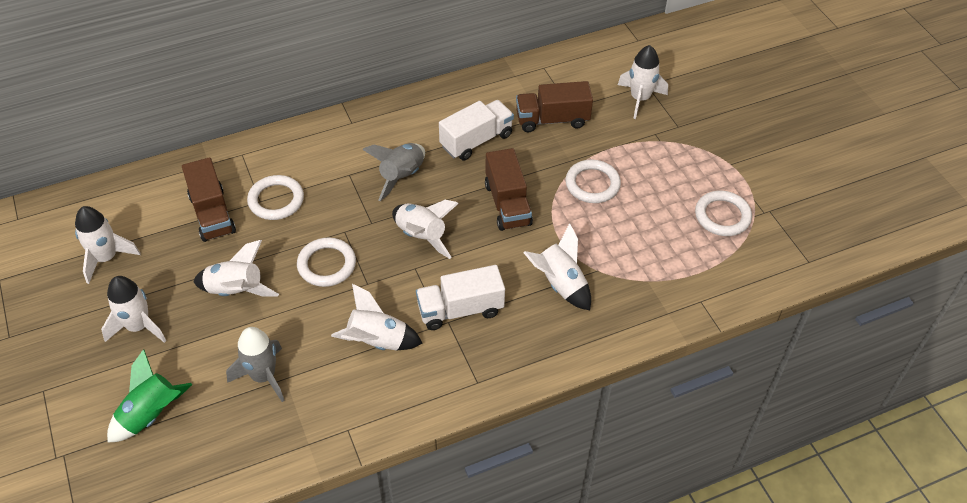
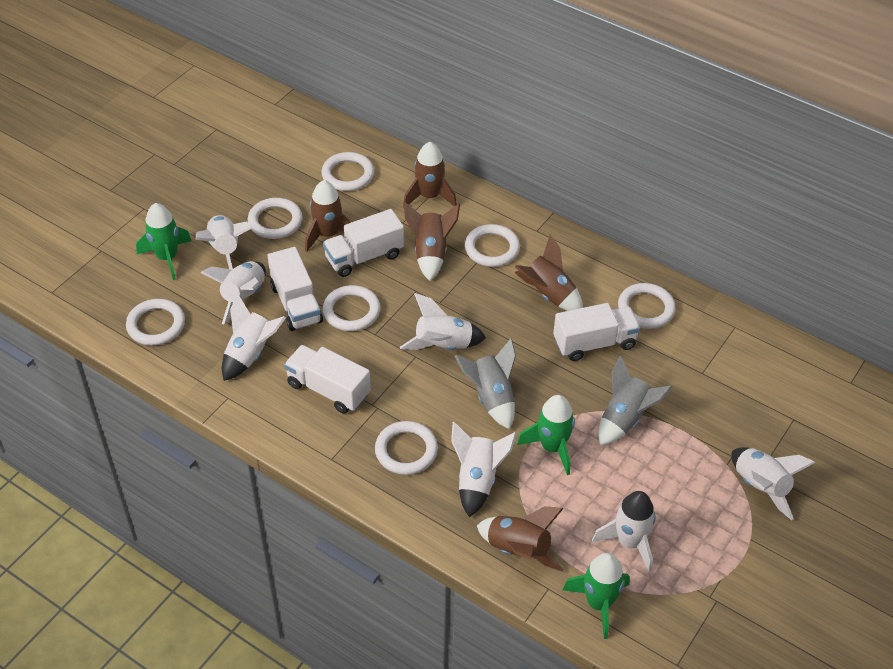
brown rocket: 0 -> 5
brown truck: 3 -> 0
green rocket: 1 -> 3
white ring: 4 -> 7
white truck: 2 -> 4

